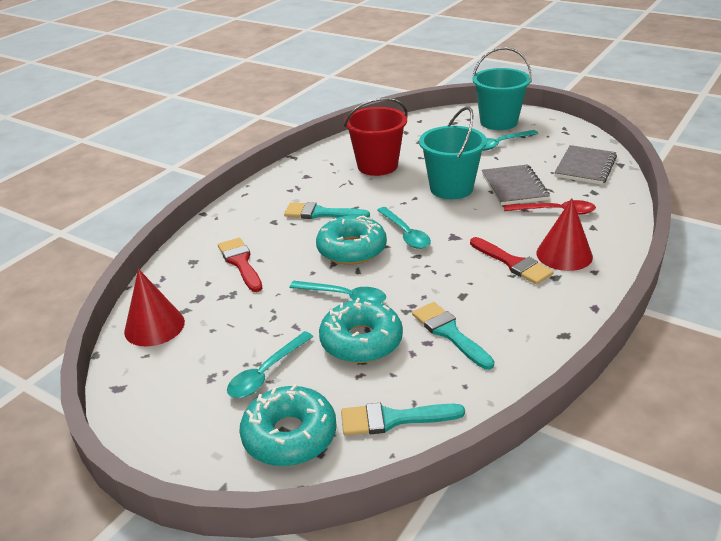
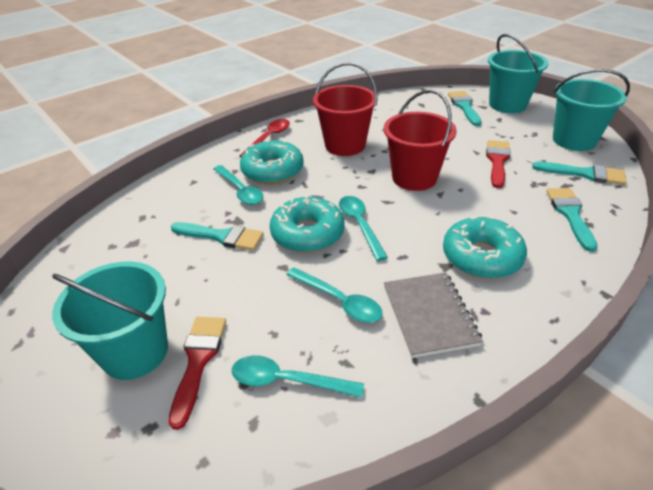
grey notebook: 2 -> 1
red bucket: 1 -> 2
red cone: 2 -> 0
turquoise brush: 3 -> 4
turquoise bucket: 2 -> 3

